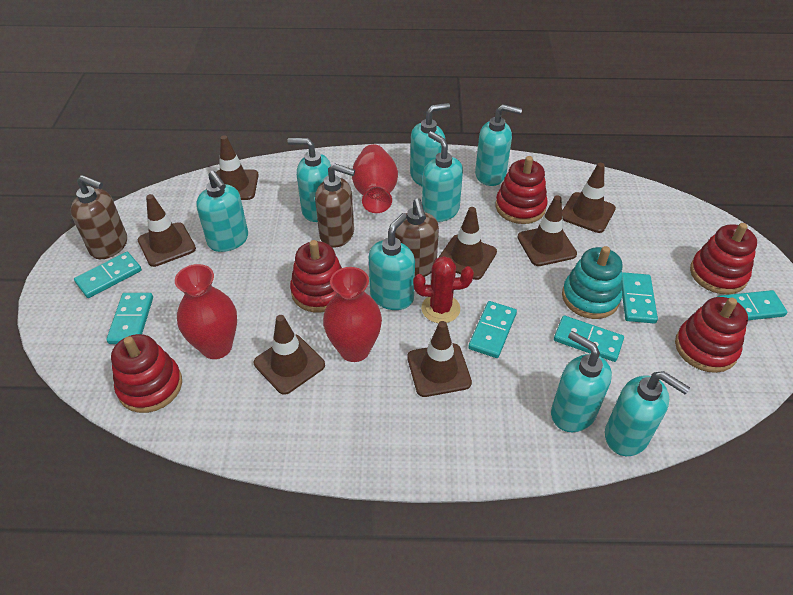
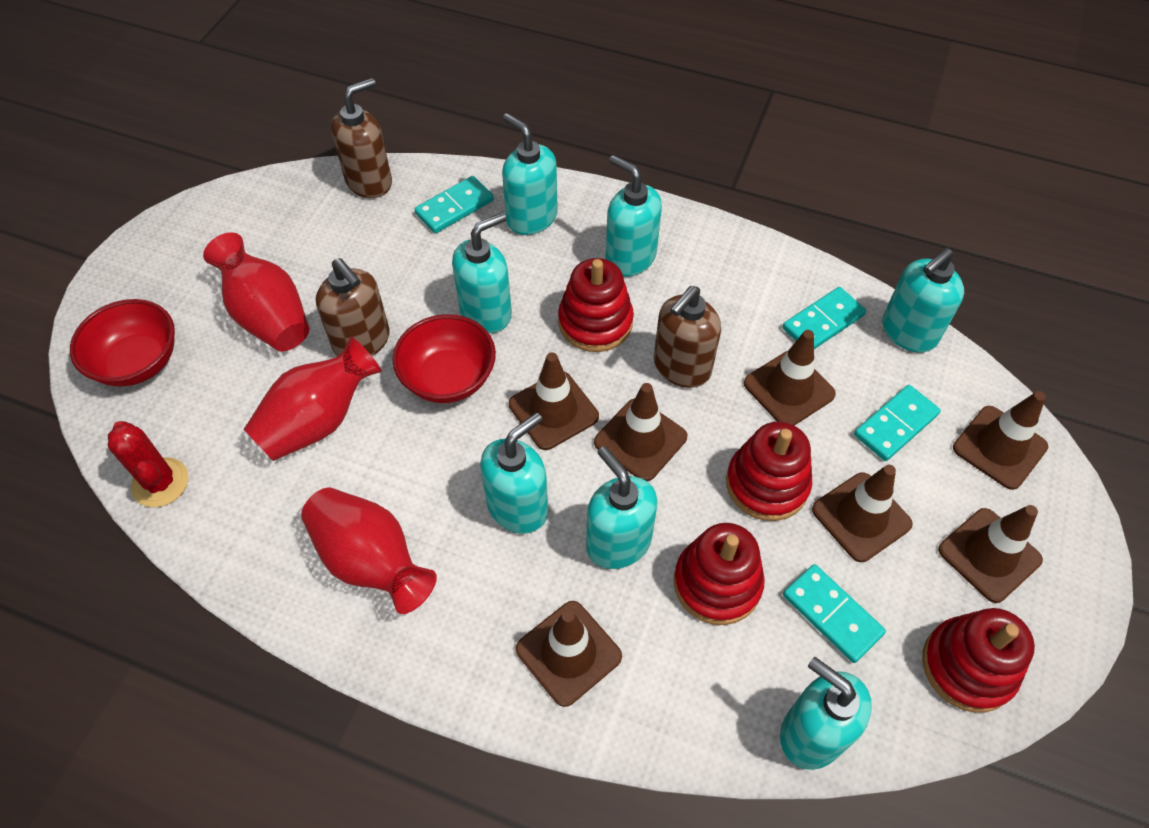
red bowl: 0 -> 2
red stacking toy: 5 -> 4
turquoise domino: 6 -> 4
turquoise soap dispenser: 8 -> 7
turquoise stacking toy: 1 -> 0

